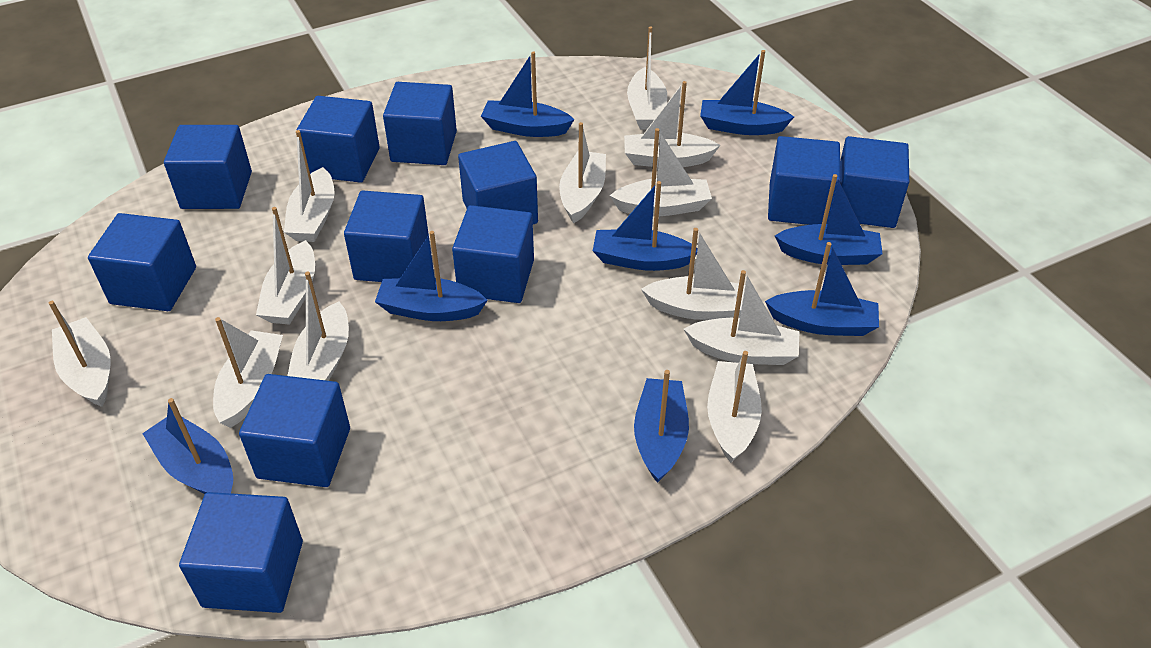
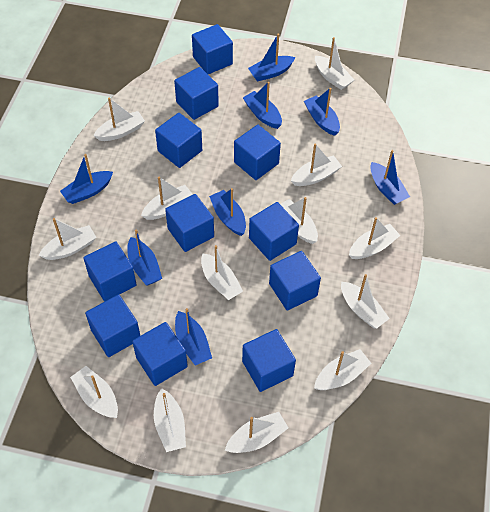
white boat: 12 -> 13

